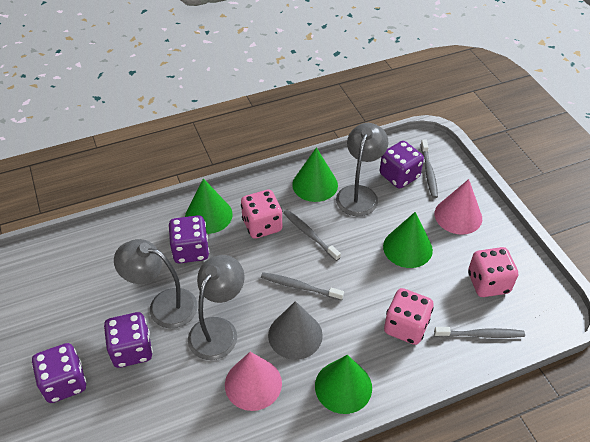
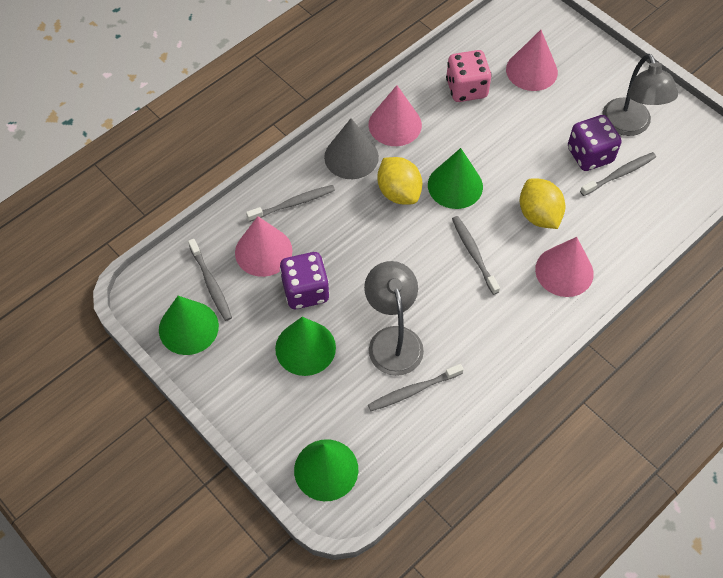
grey lamp: 3 -> 2
grey toothbrush: 4 -> 5
pink cone: 2 -> 4
pink dice: 3 -> 1
purple dice: 4 -> 2
yellow lemon: 0 -> 2

